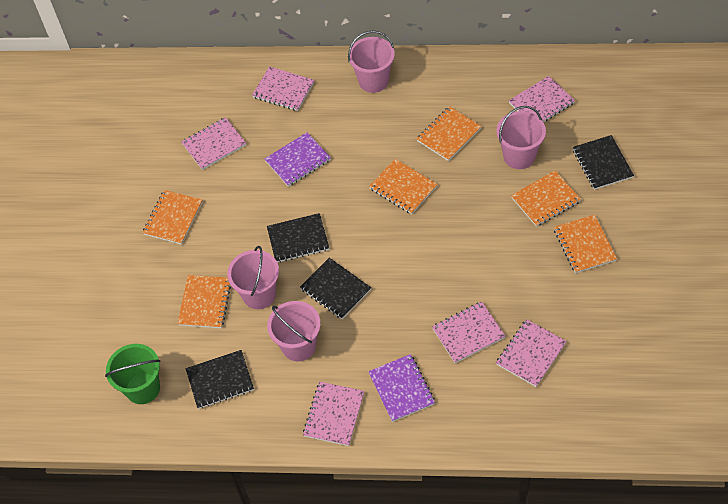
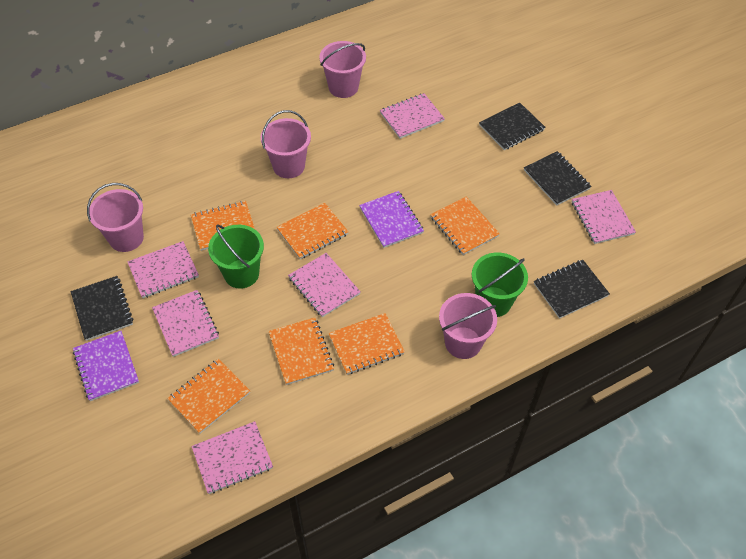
green bucket: 1 -> 2

